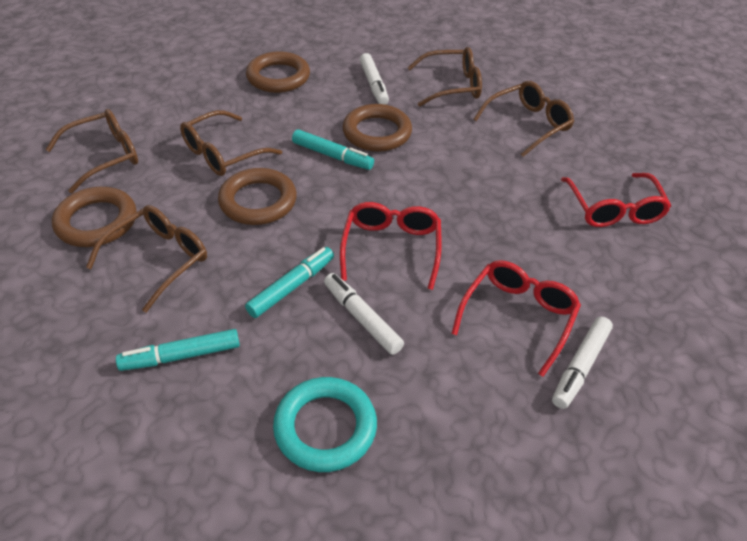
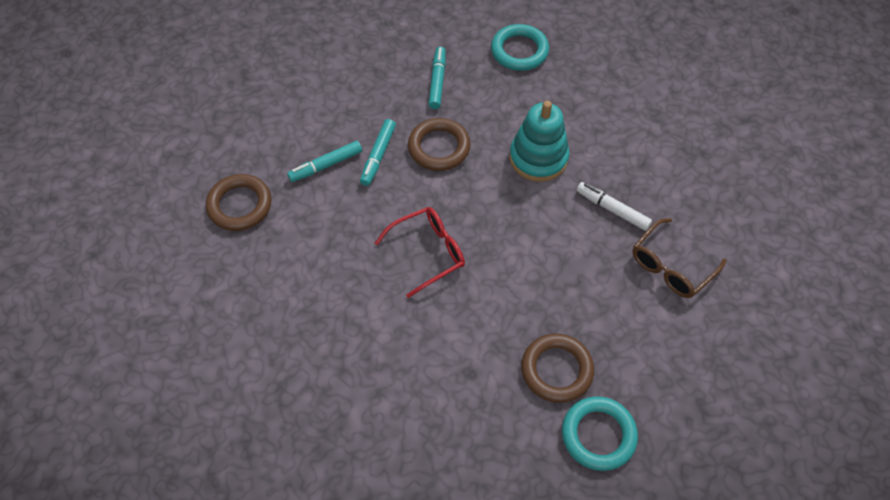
brown glasses: 5 -> 1
brown ring: 4 -> 3
red glasses: 3 -> 1
turquoise ring: 1 -> 2
turquoise stacking toy: 0 -> 1
white marker: 3 -> 1

